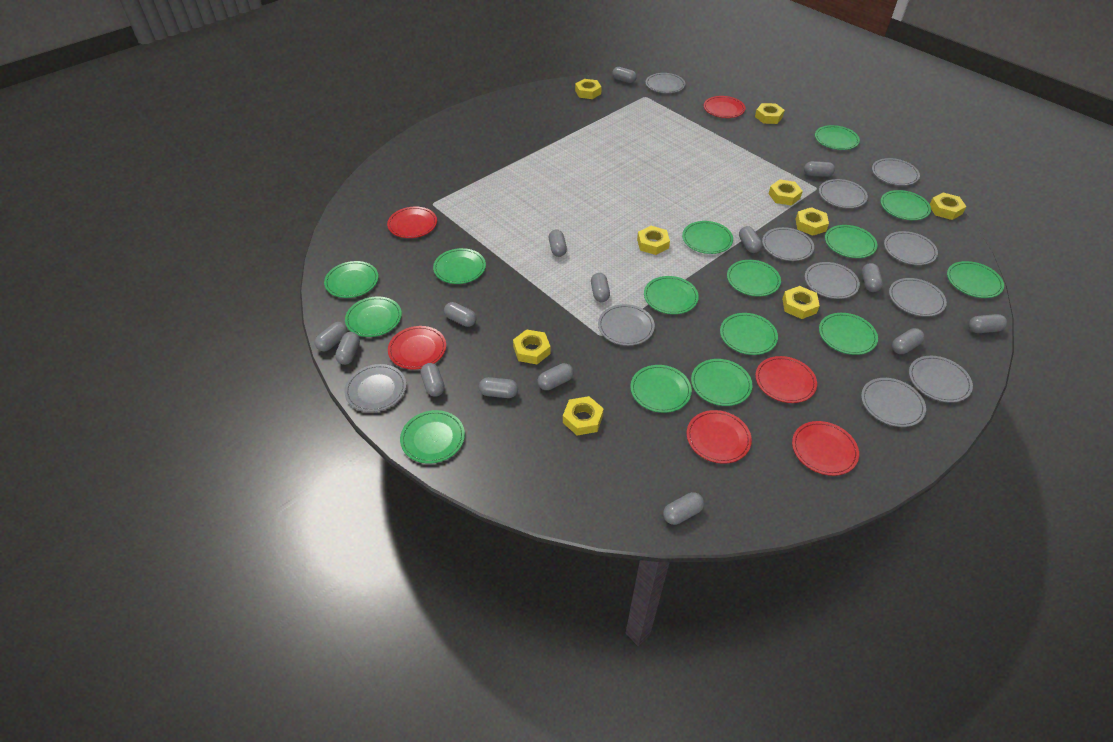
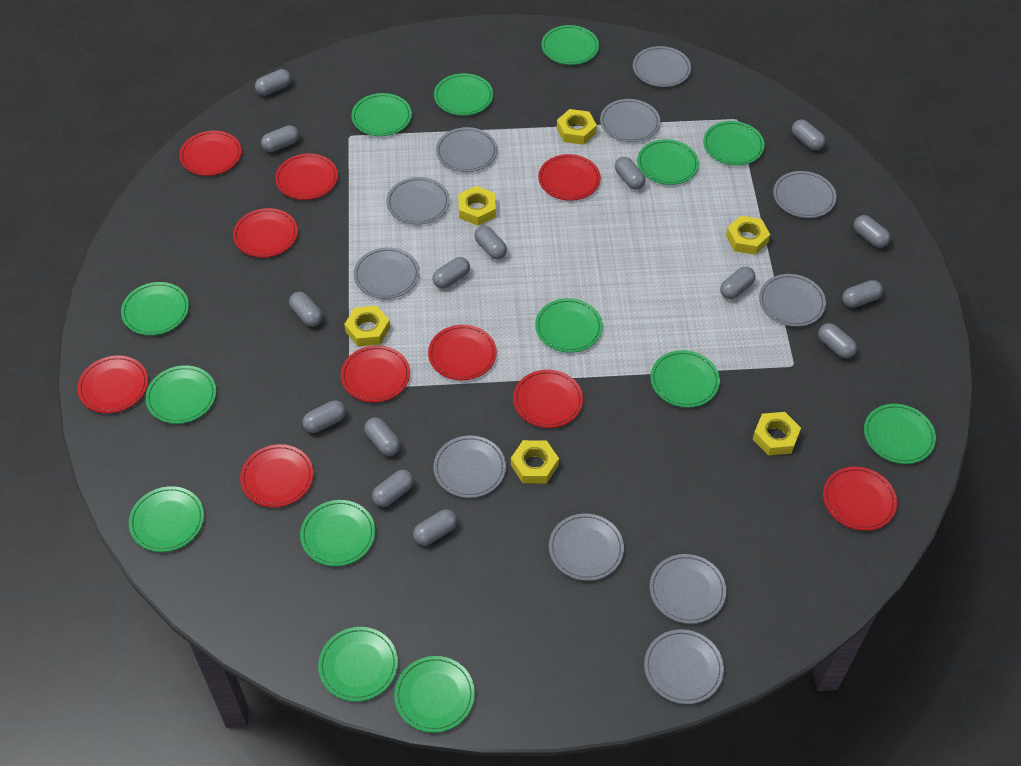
green plate: 15 -> 14
red plate: 6 -> 10
yellow nut: 9 -> 6

